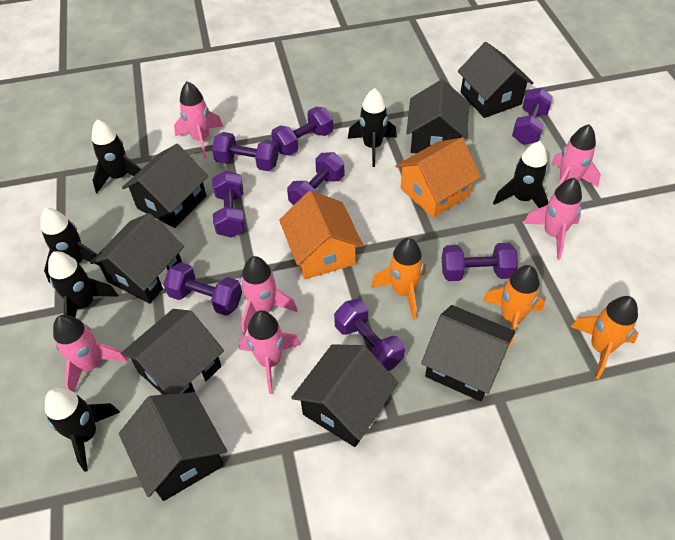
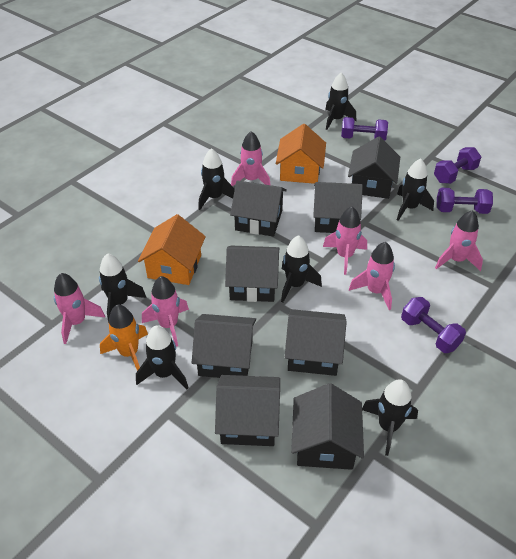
black rocket: 6 -> 7
orange rocket: 3 -> 1
purple dumbbell: 8 -> 4

